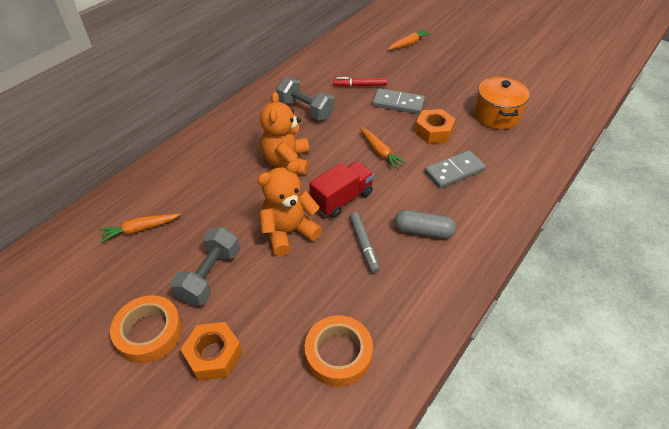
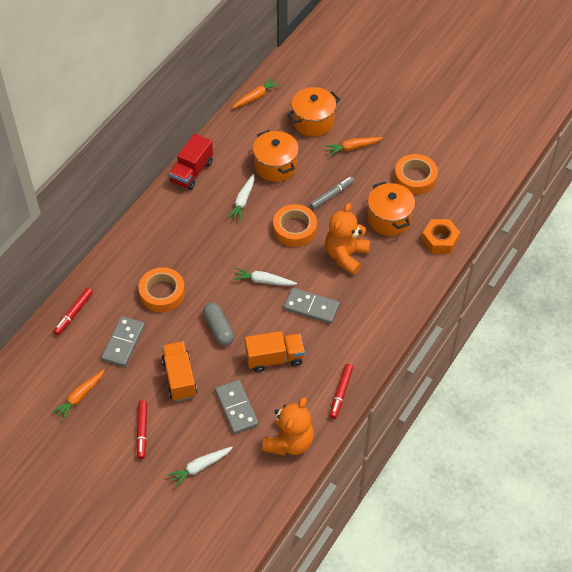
grey domino: 2 -> 3
grey dumbbell: 2 -> 0
orange nut: 2 -> 1
orange pot: 1 -> 3
orange tape: 2 -> 3
orange truck: 0 -> 2
red marker: 1 -> 3
white carrot: 0 -> 3

